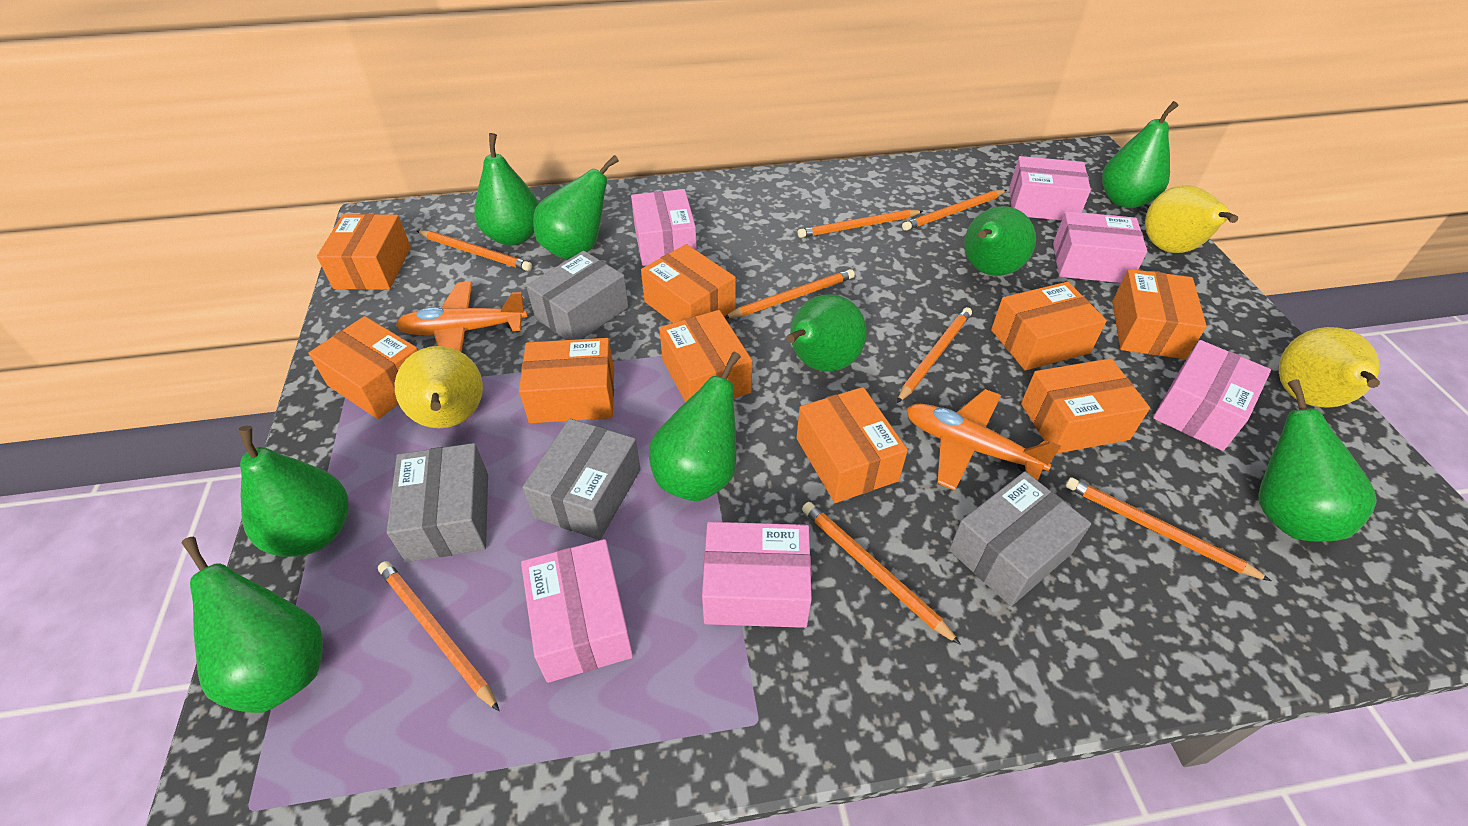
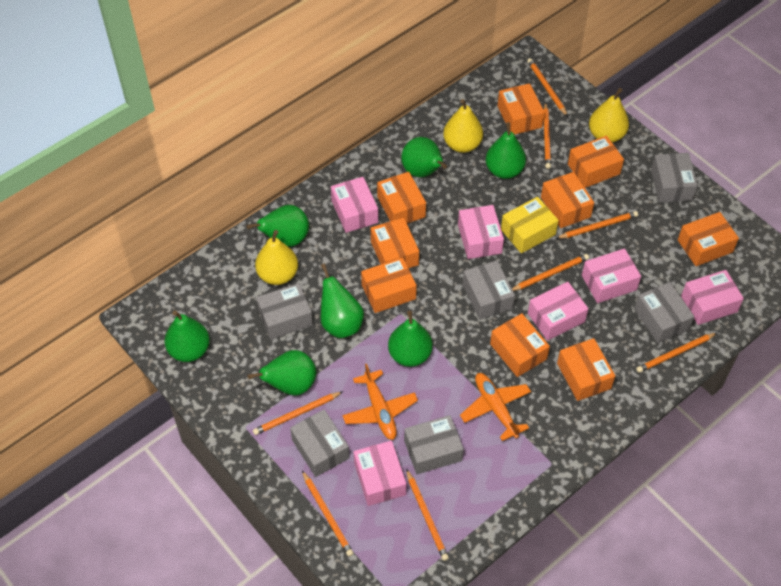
green pear: 9 -> 7
grey box: 4 -> 6
yellow box: 0 -> 1

